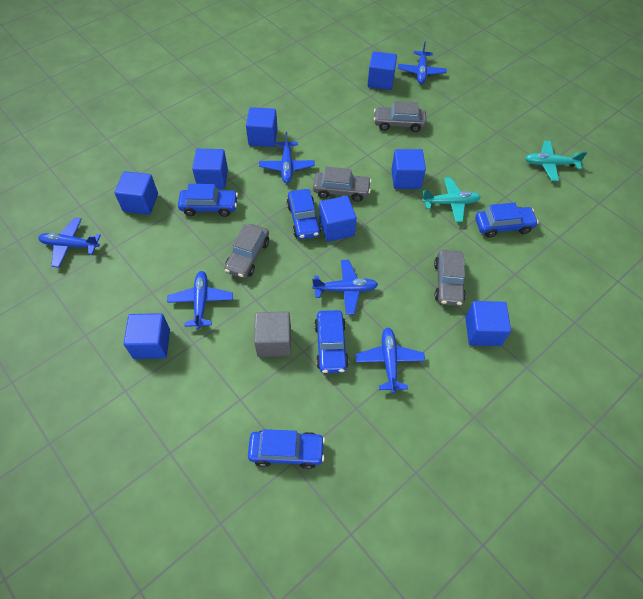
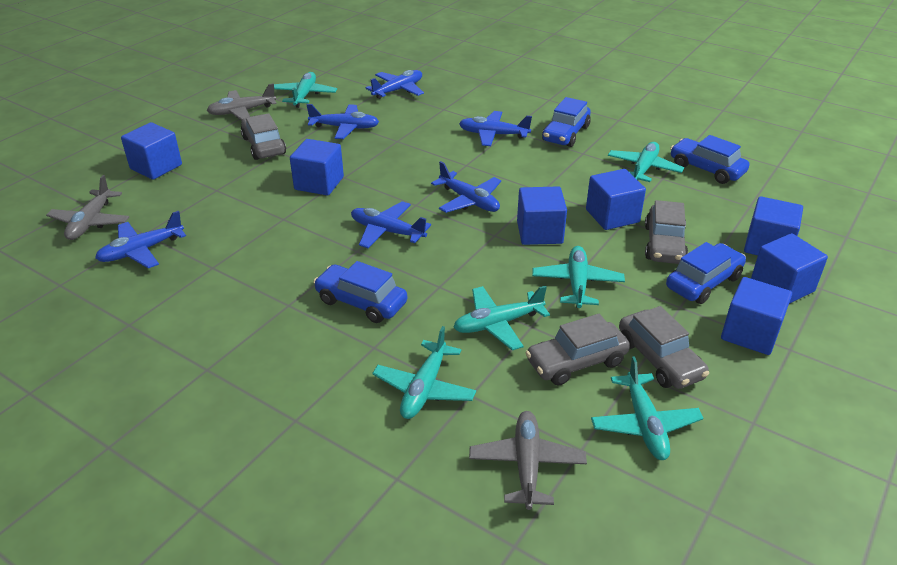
blue car: 5 -> 4
blue cube: 8 -> 7
grey cube: 1 -> 0
grey plane: 0 -> 3
turquoise plane: 2 -> 6

